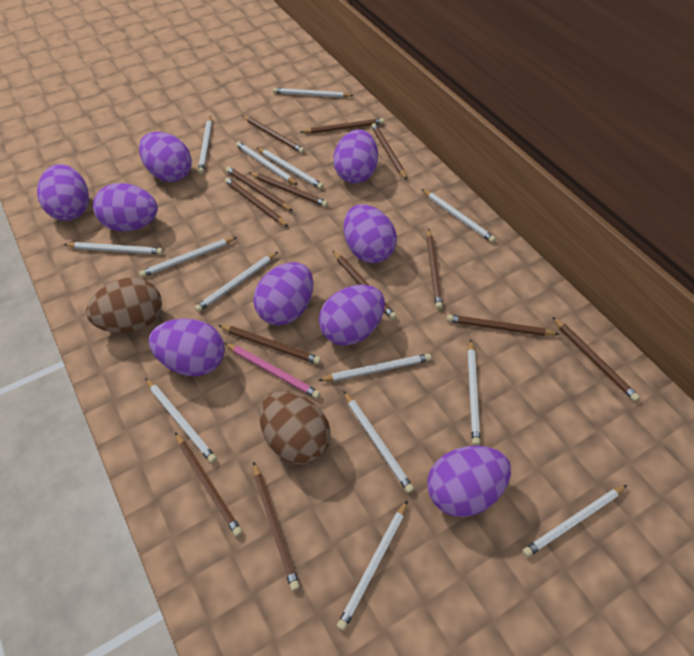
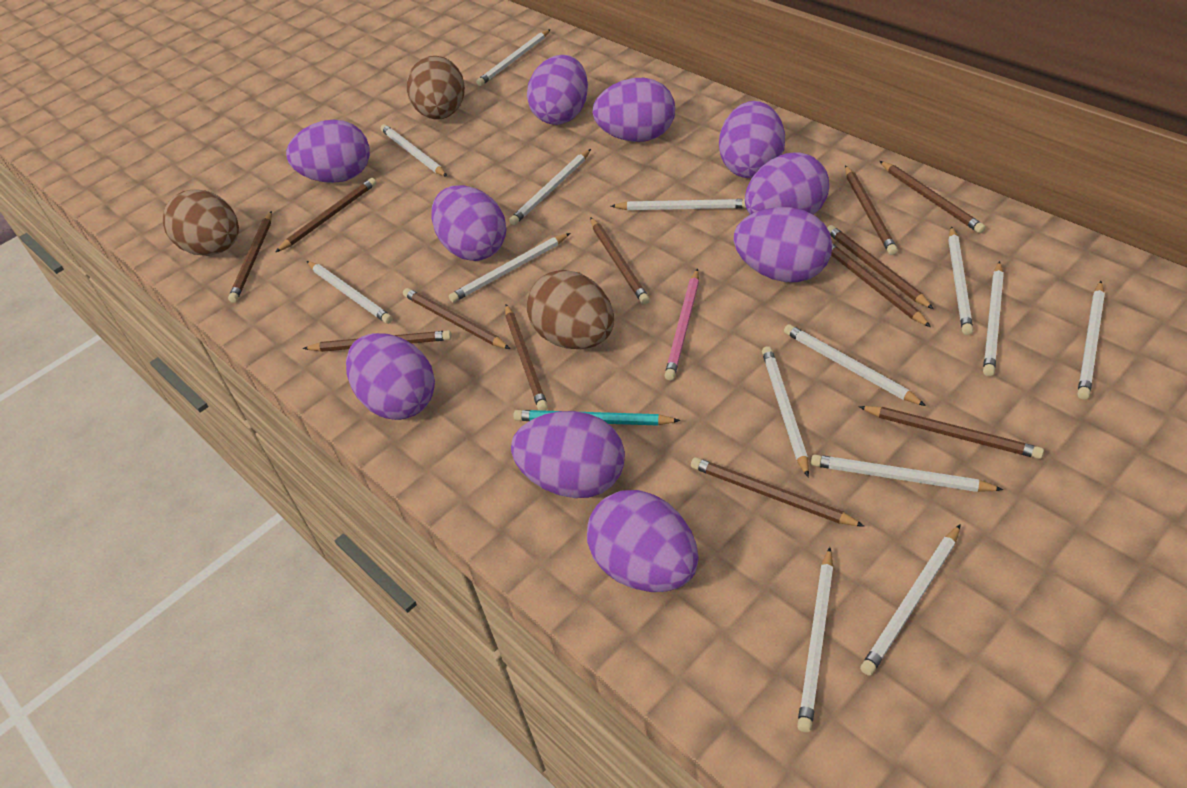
brown egg: 2 -> 3
brown pencil: 13 -> 12
purple egg: 9 -> 10
turquoise pencil: 0 -> 1

